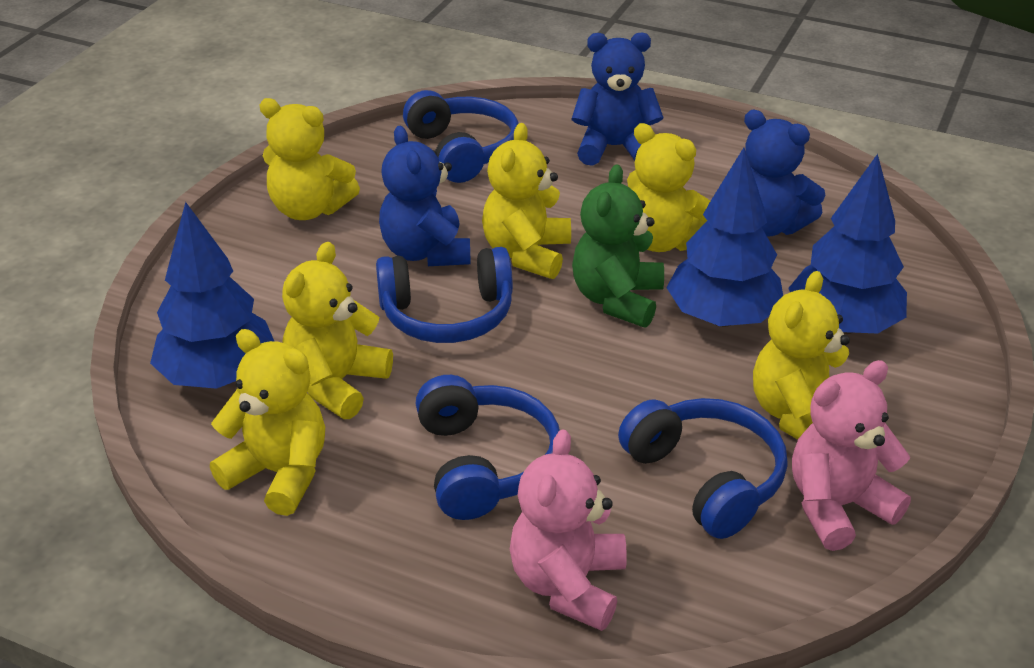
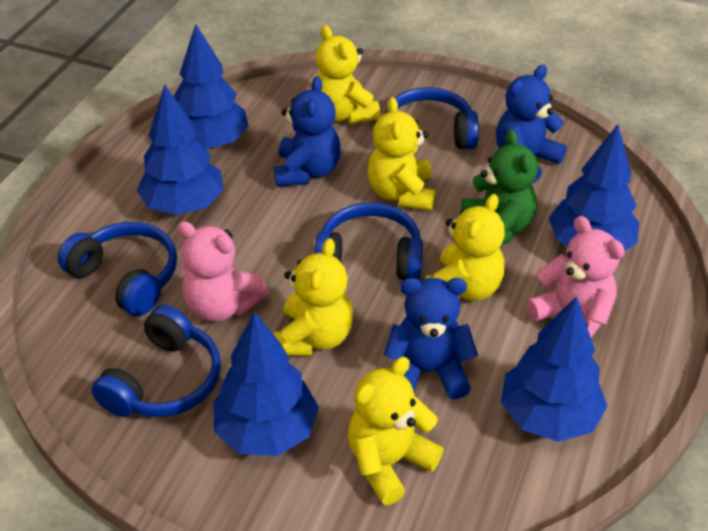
blue tree: 3 -> 5
yellow teddy bear: 6 -> 5

